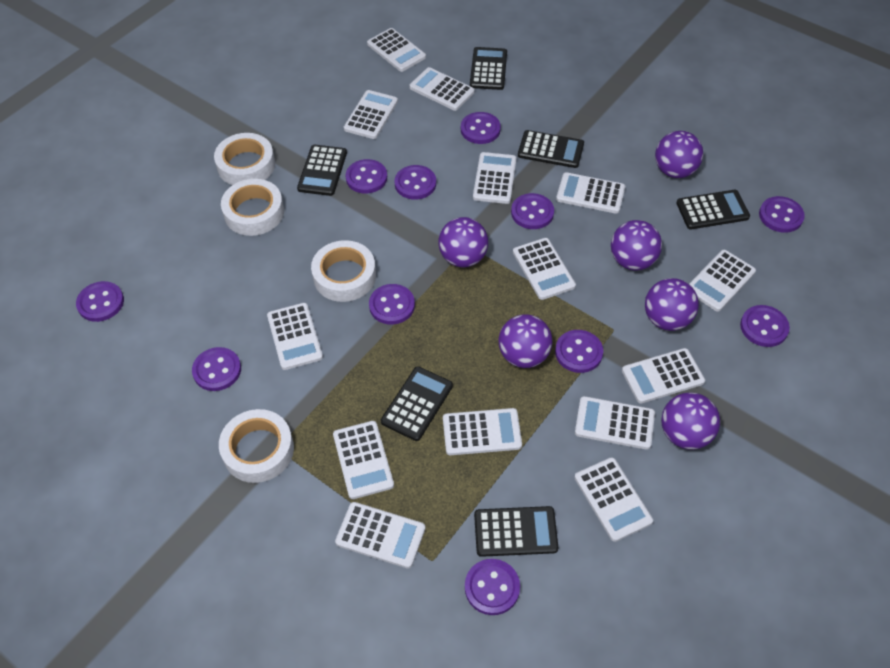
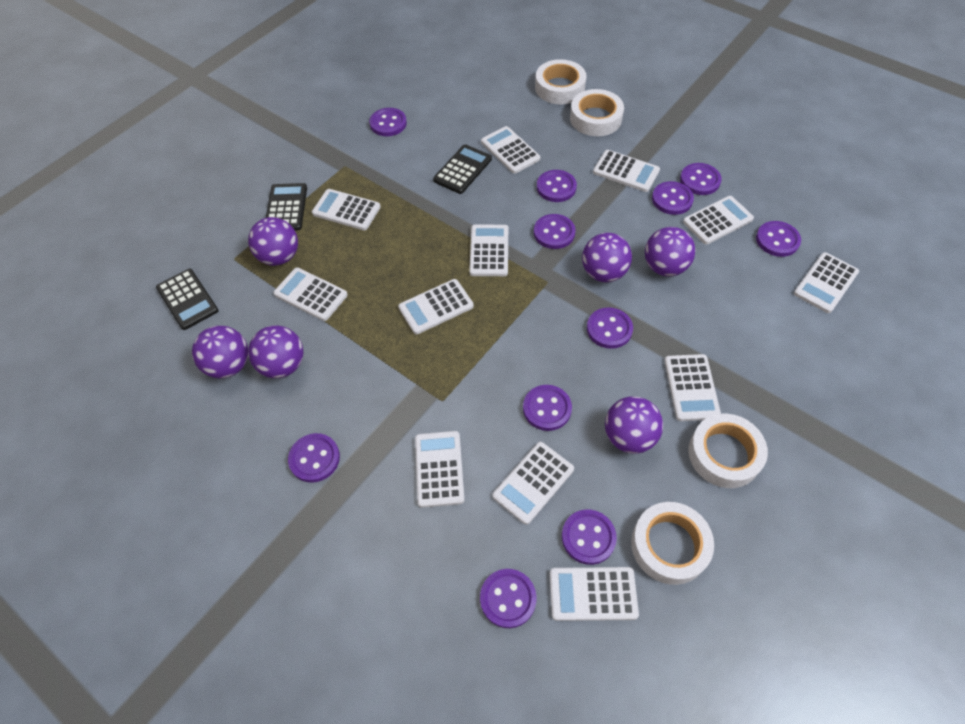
black calculator: 6 -> 3
white calculator: 14 -> 12

